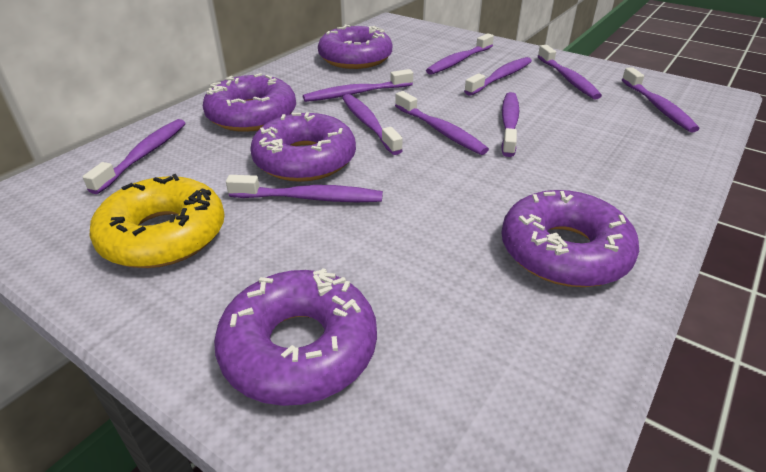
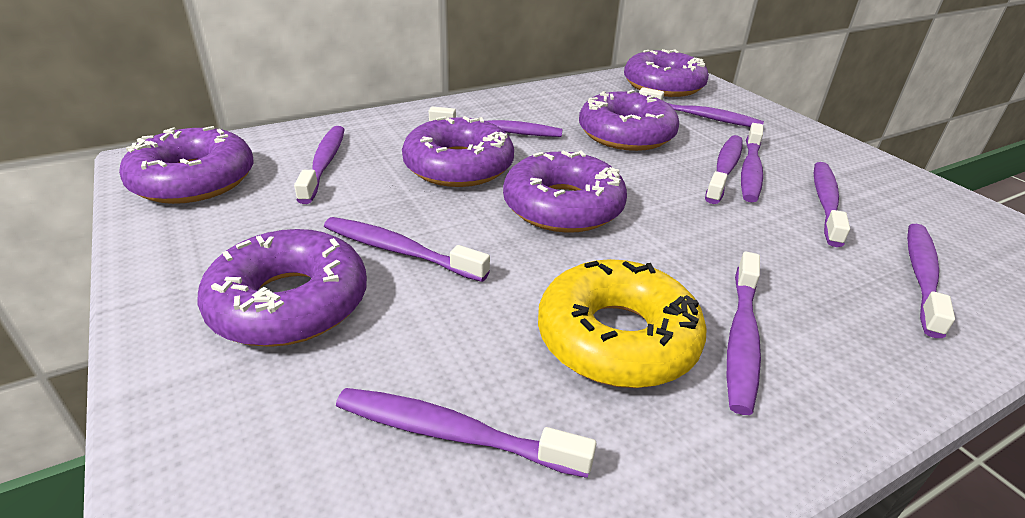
purple donut: 5 -> 6

